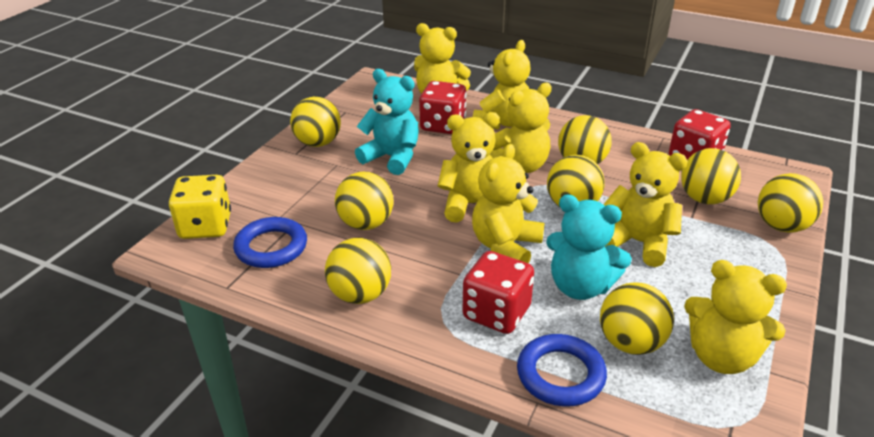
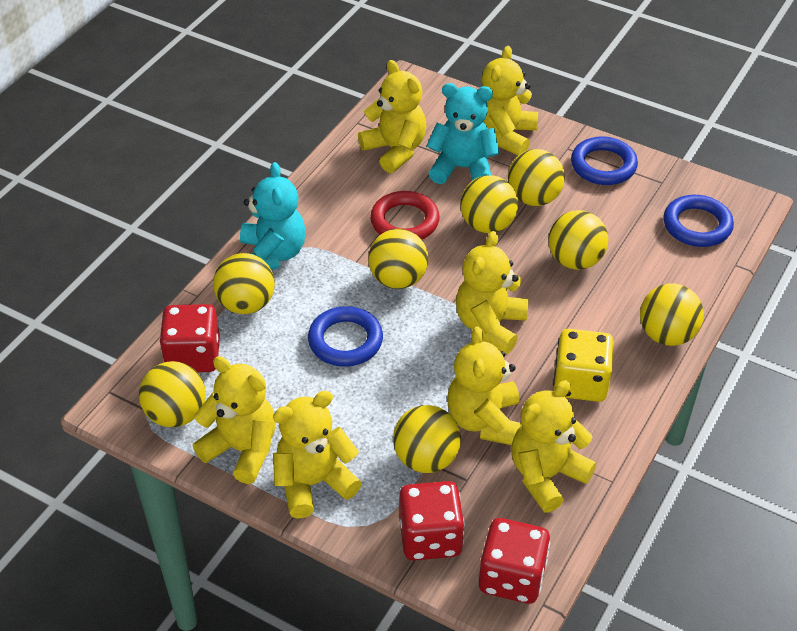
blue ring: 2 -> 3
red ring: 0 -> 1

